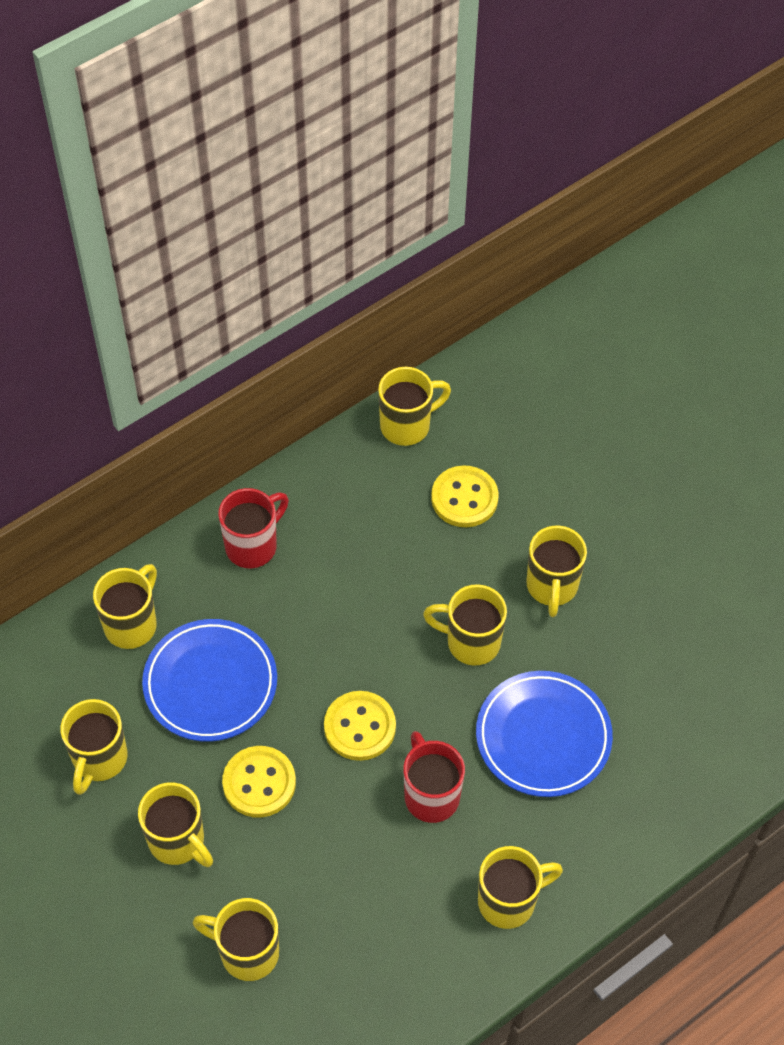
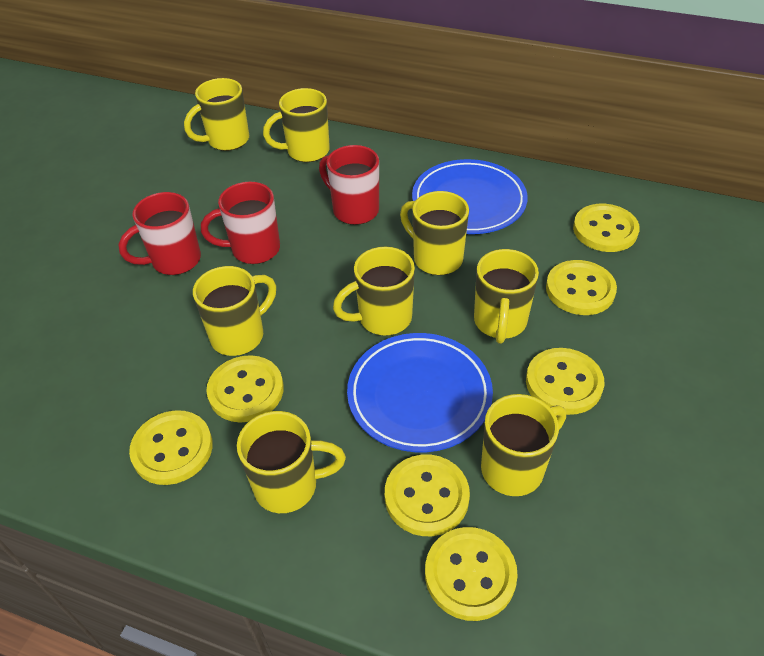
red mug: 2 -> 3
yellow button: 3 -> 7

